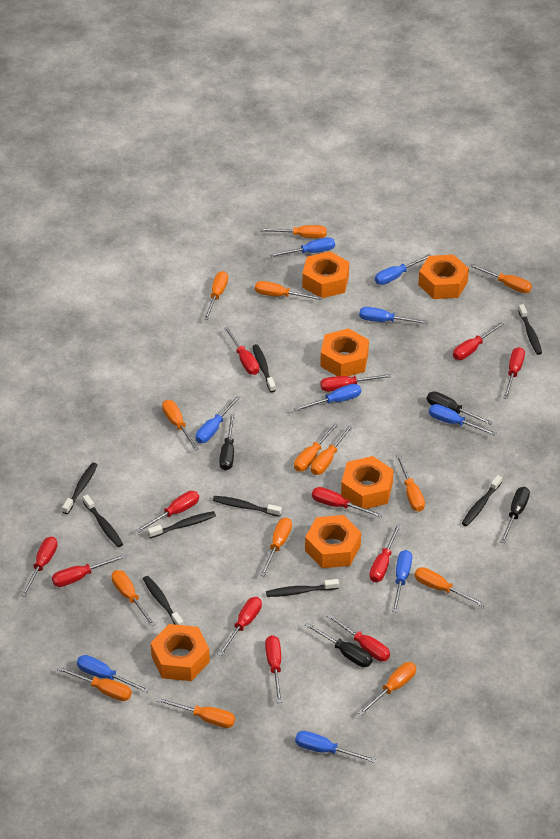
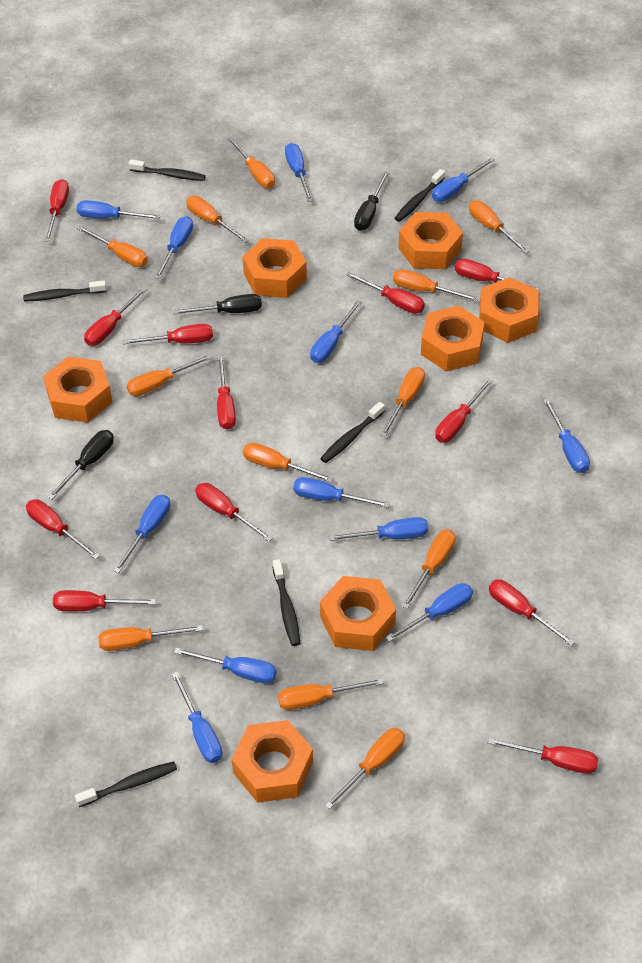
black screwdriver: 4 -> 3
black toothbrush: 9 -> 6
blue screwdriver: 9 -> 12
orange nut: 6 -> 7
orange screwdriver: 14 -> 12

